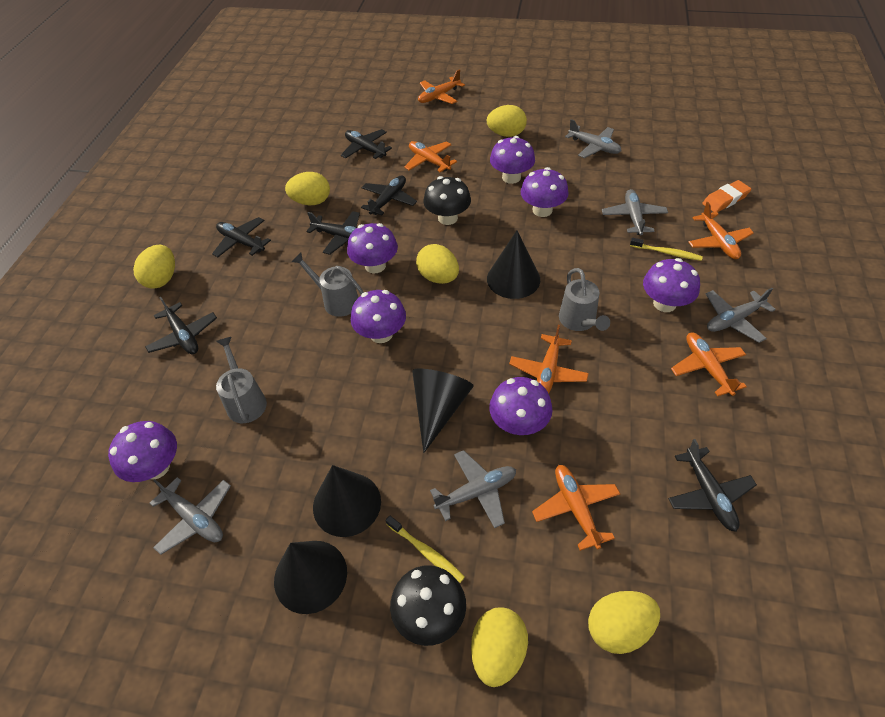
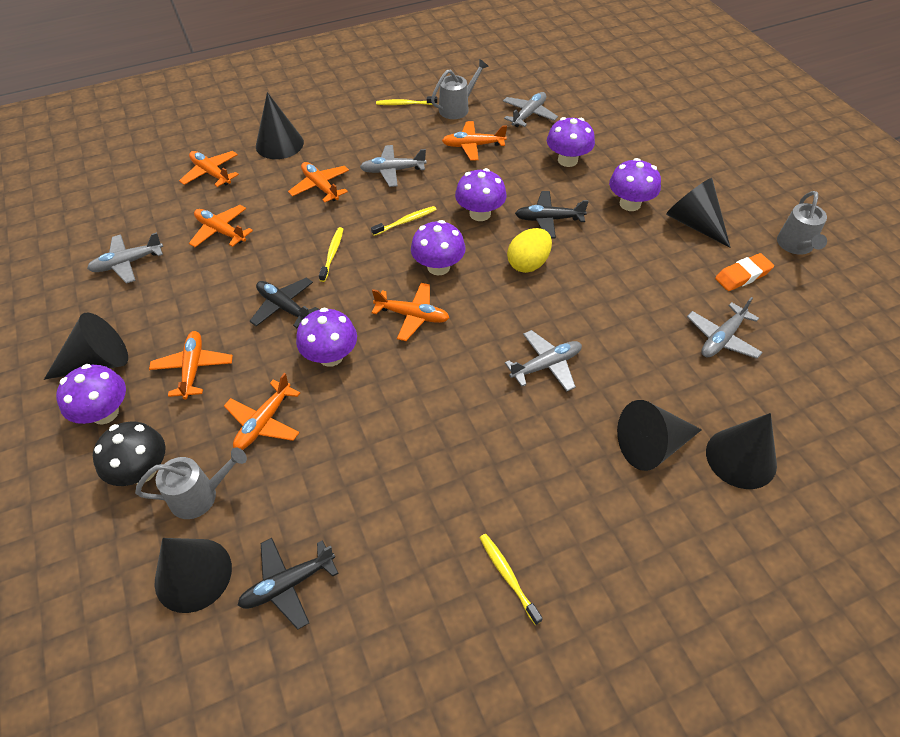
black cone: 4 -> 6
black mushroom: 2 -> 1
black plane: 6 -> 3
orange plane: 6 -> 7
purple mushroom: 7 -> 6
yellow egg: 6 -> 1
yellow toothbrush: 2 -> 4

